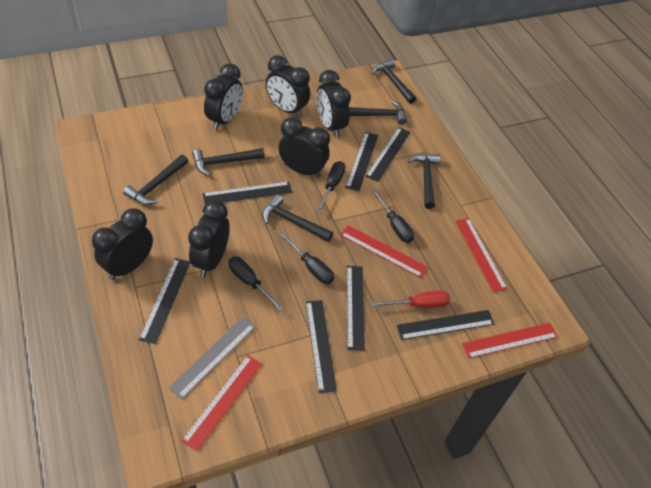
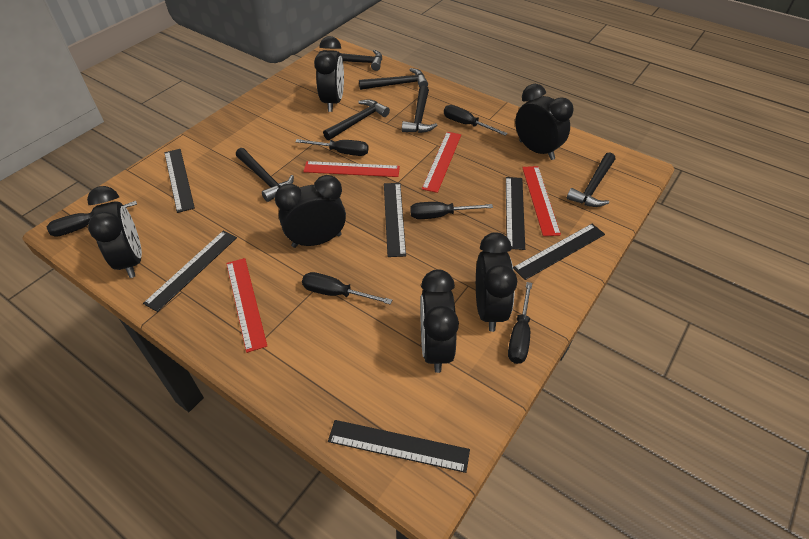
black ruler: 7 -> 6
black screwdriver: 4 -> 6
grey ruler: 1 -> 0
red screwdriver: 1 -> 0

